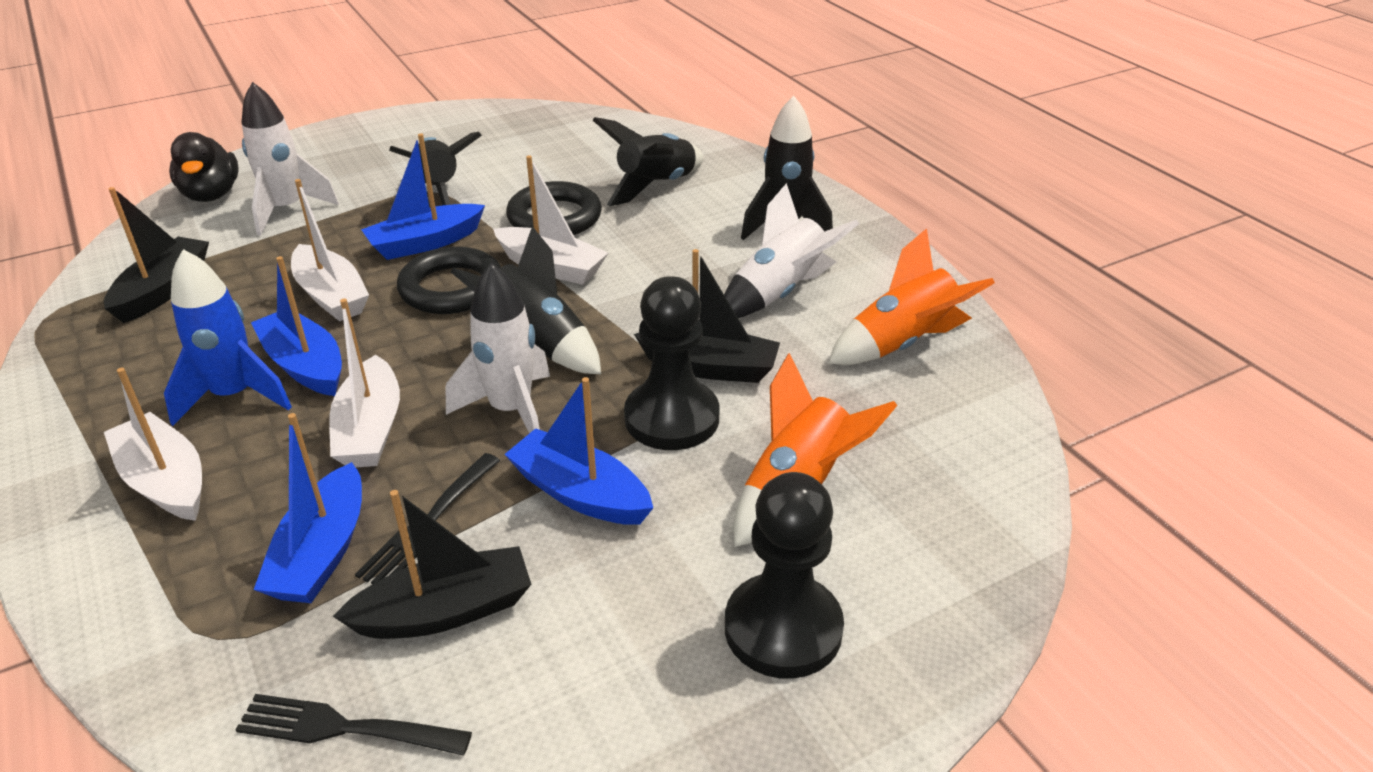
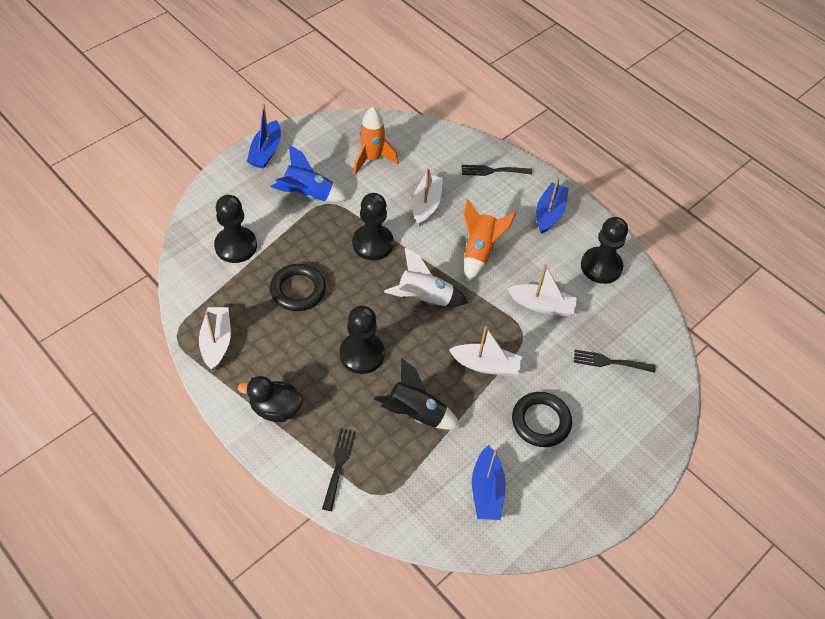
black boat: 3 -> 0
black fork: 2 -> 3
black pawn: 2 -> 4
black rocket: 4 -> 1
blue boat: 4 -> 3
white rocket: 3 -> 1

